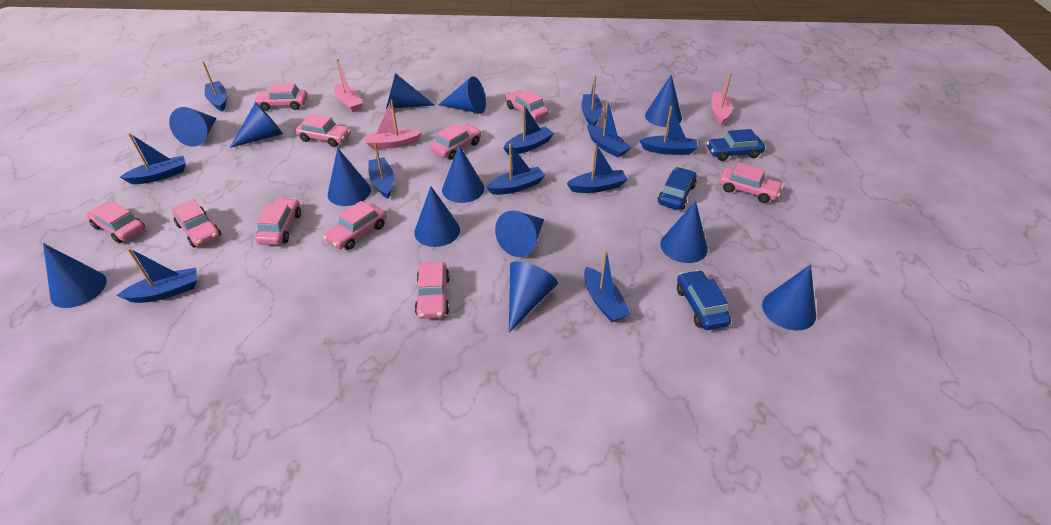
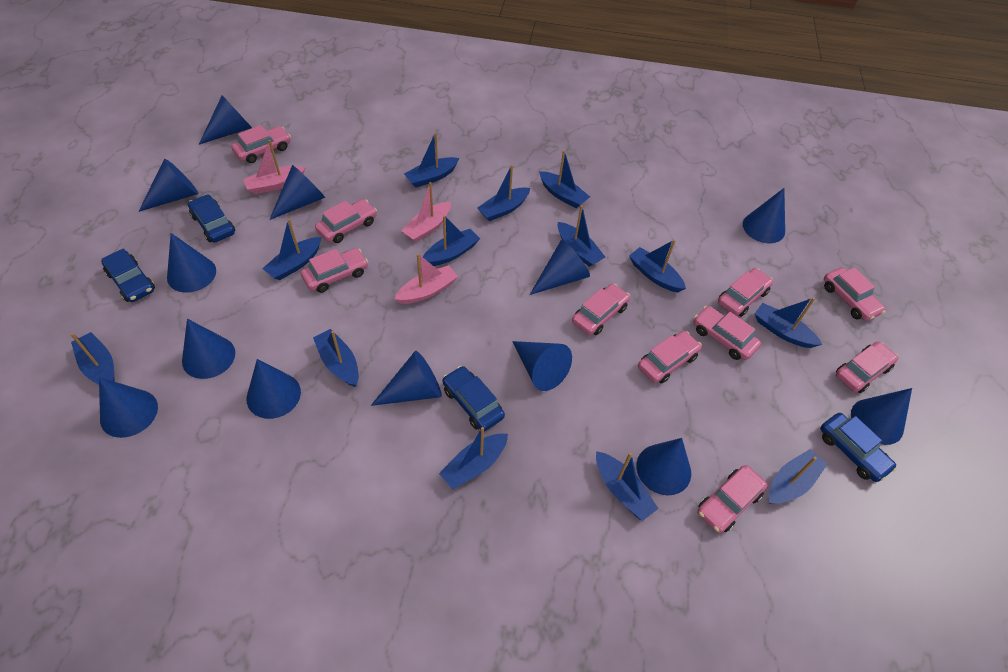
blue boat: 11 -> 13
blue car: 3 -> 4

